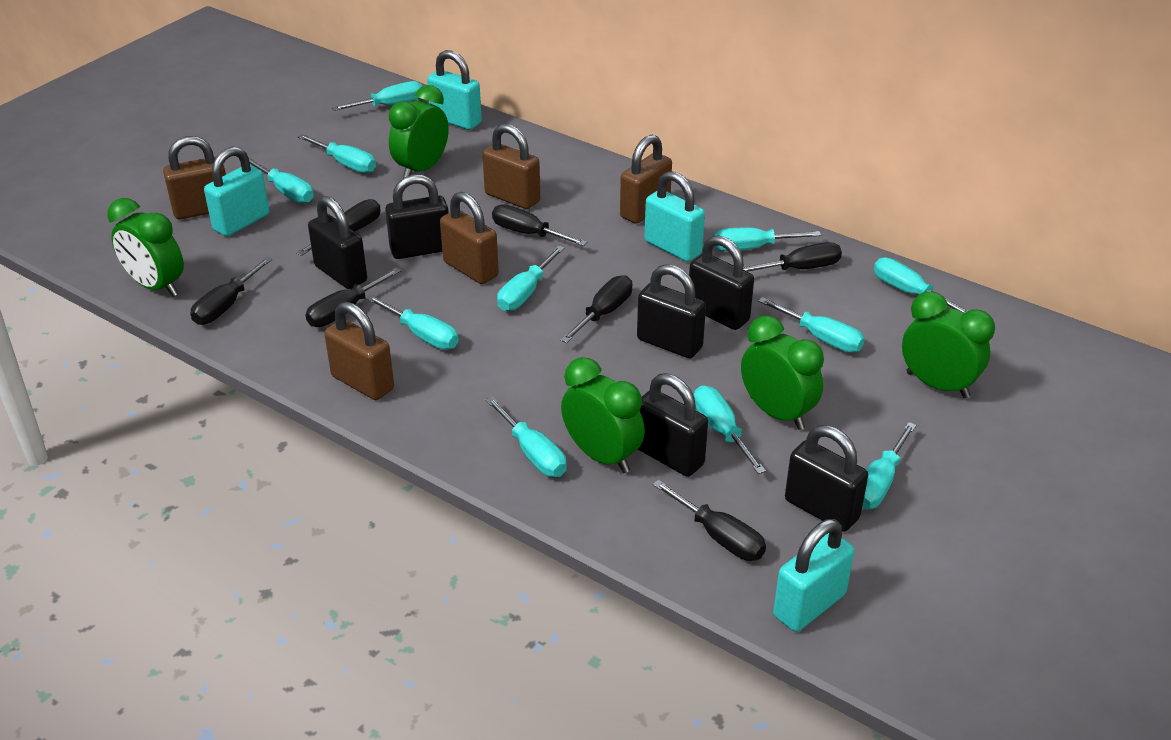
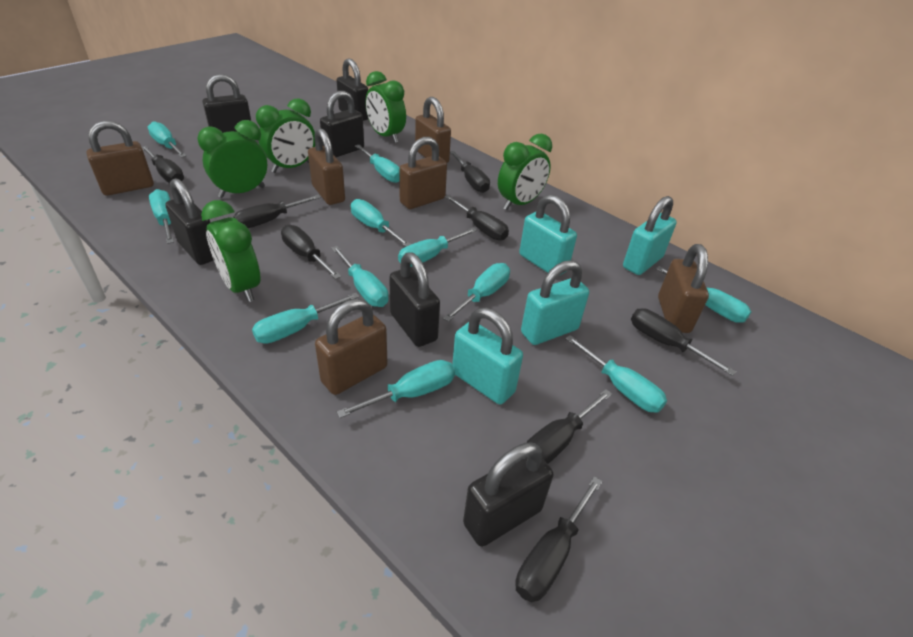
black screwdriver: 7 -> 8
brown padlock: 5 -> 6

